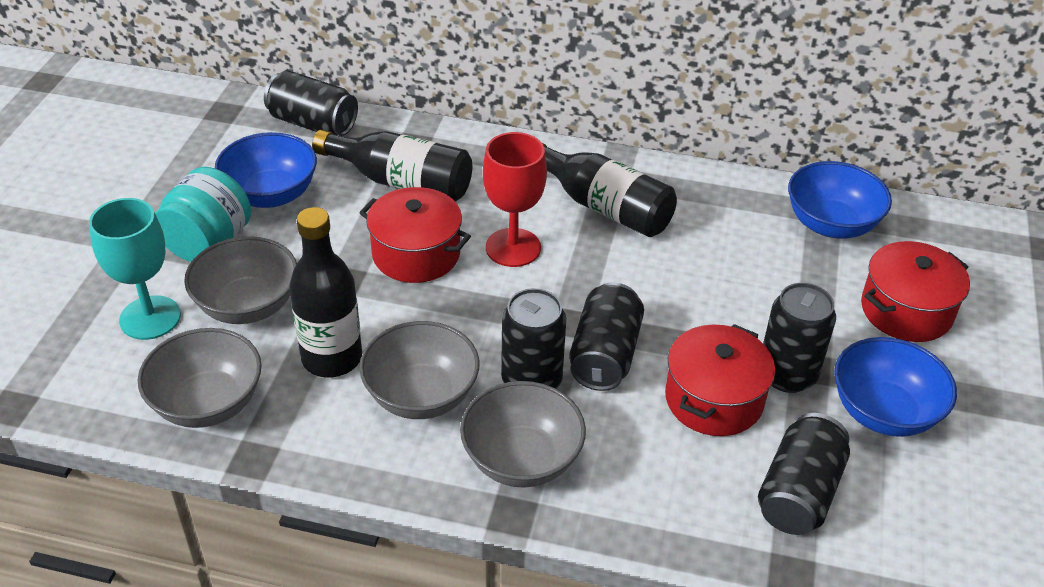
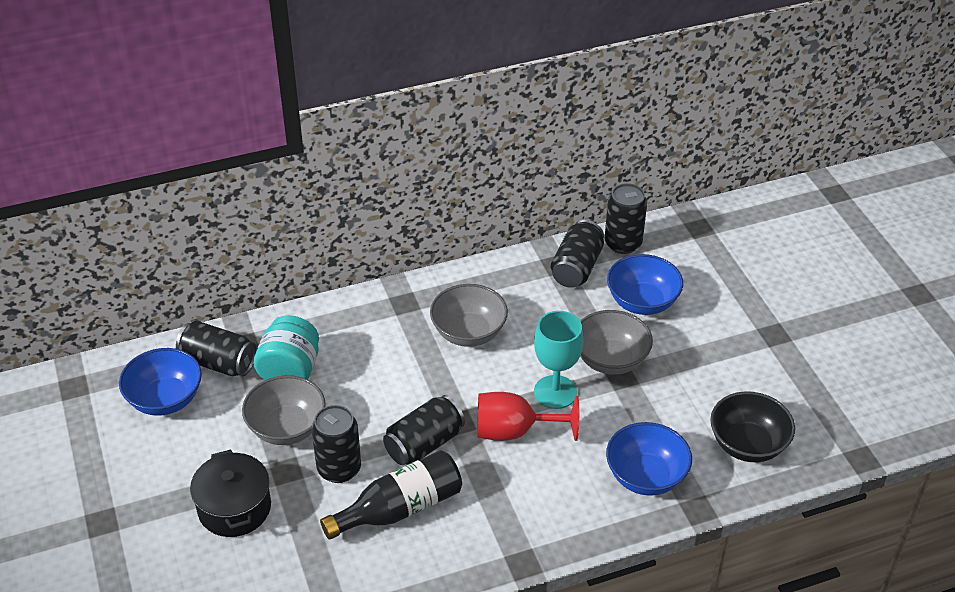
black bottle: 3 -> 1
black bowl: 0 -> 1
black pot: 0 -> 1
grey bowl: 4 -> 3
red pot: 3 -> 0

